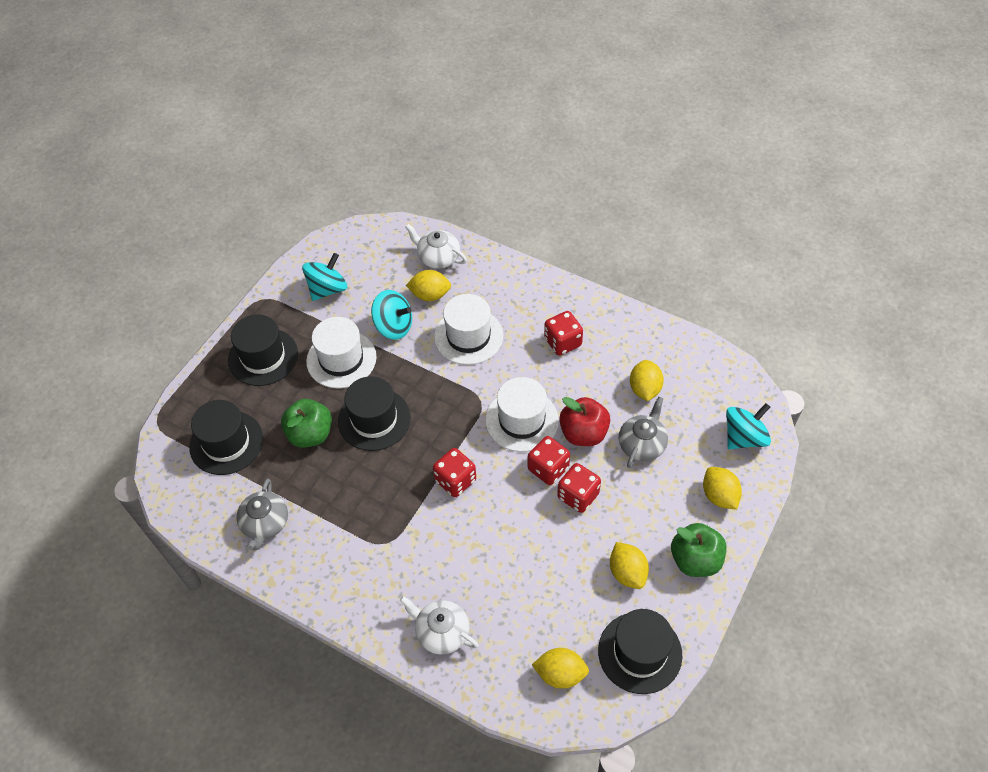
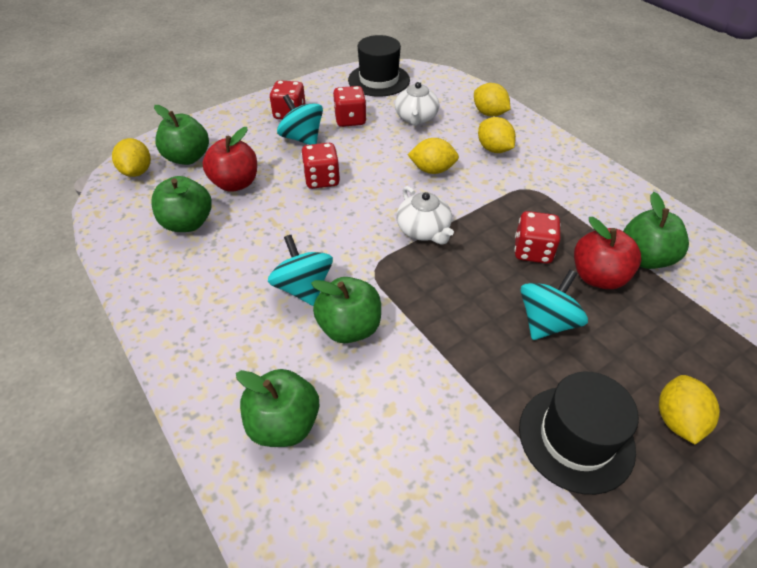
black hat: 4 -> 2
green apple: 2 -> 5
grey teapot: 2 -> 0
red apple: 1 -> 2
white hat: 3 -> 0

